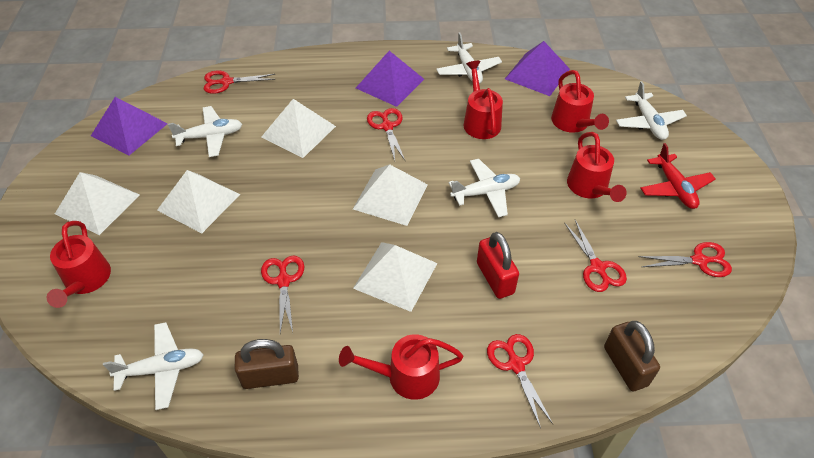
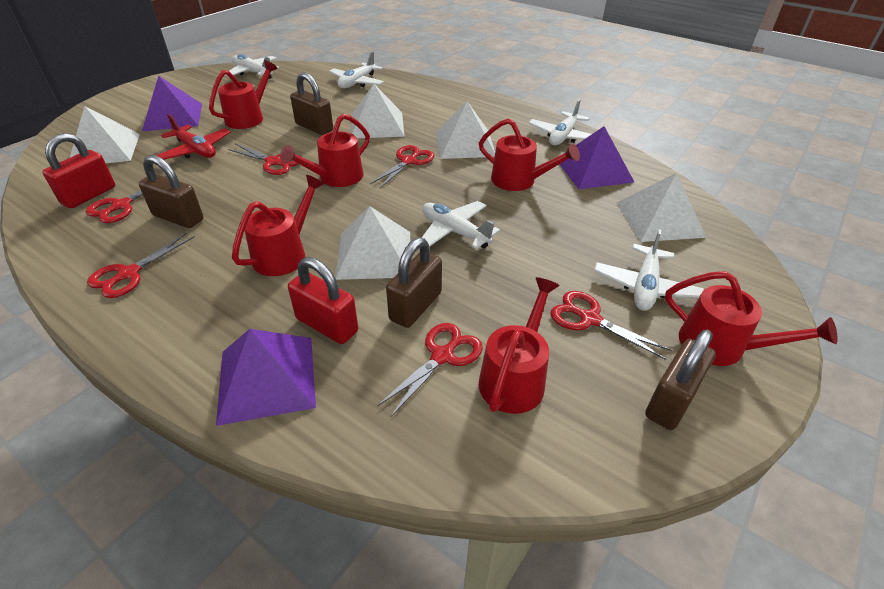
brown padlock: 2 -> 4
red padlock: 1 -> 2
red watering can: 5 -> 6

